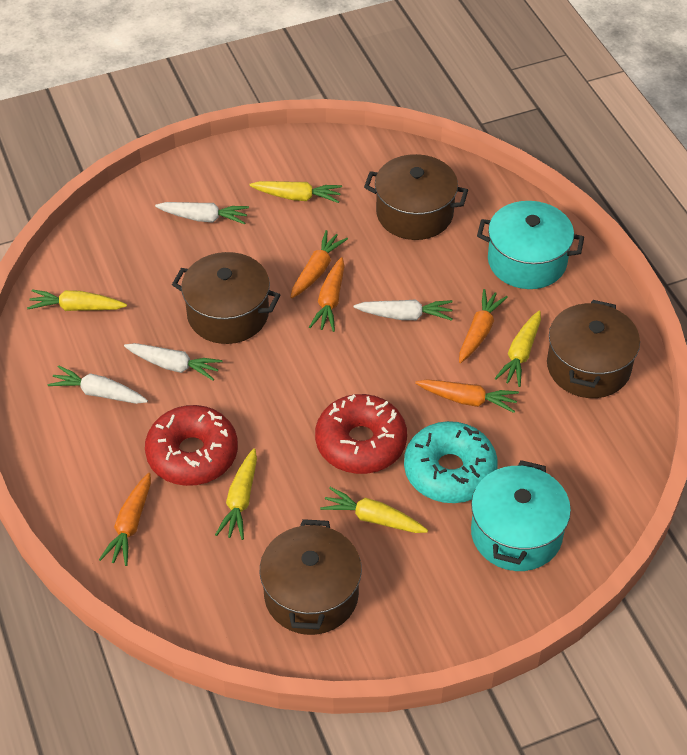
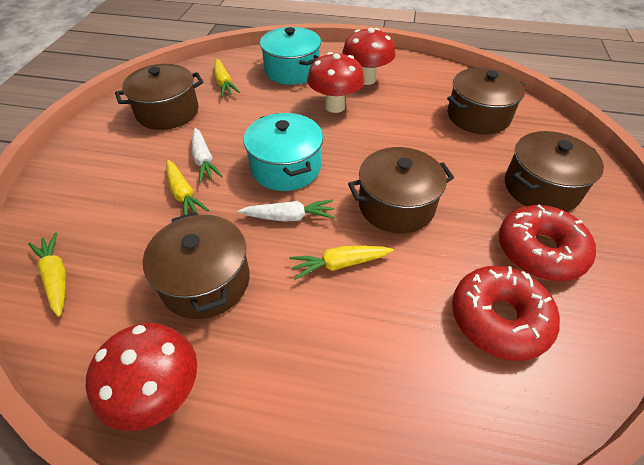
brown pot: 4 -> 5
orange carrot: 5 -> 0
red mushroom: 0 -> 3
turquoise donut: 1 -> 0
white carrot: 4 -> 2
yellow carrot: 5 -> 4

